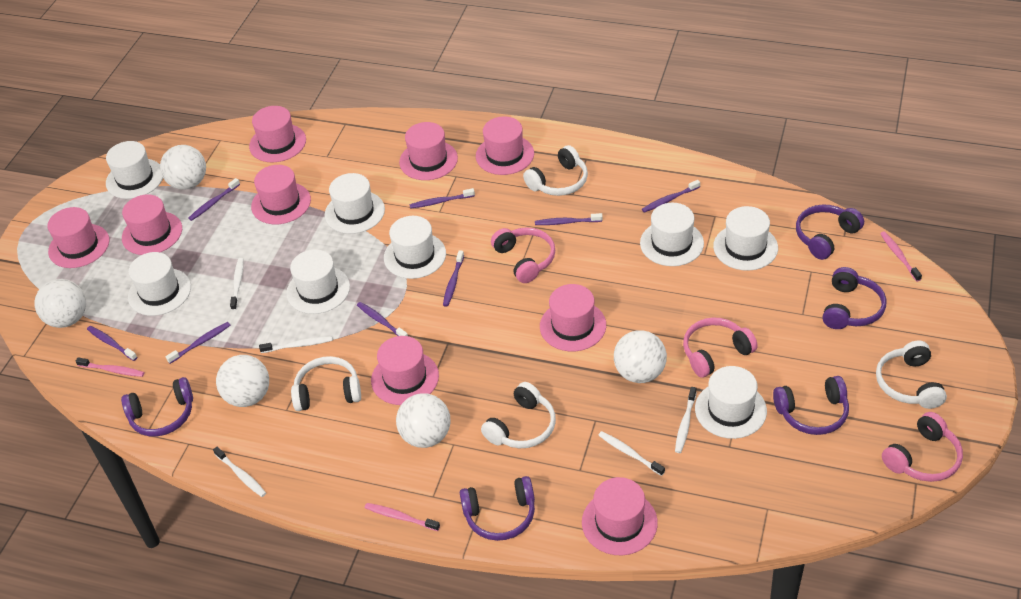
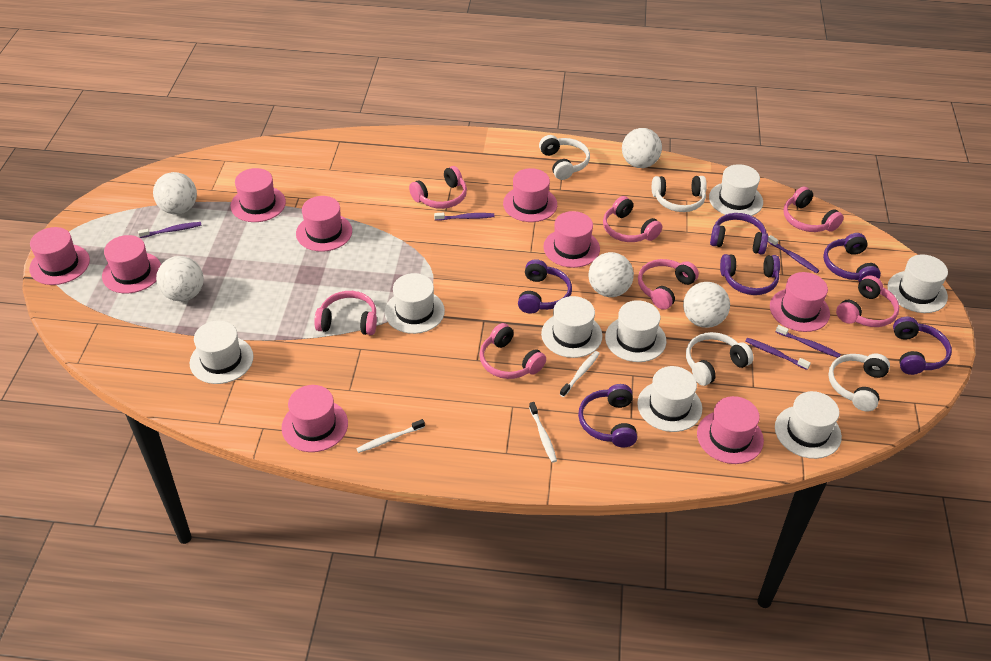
pink headphones: 3 -> 7
pink toothbrush: 3 -> 0
purple headphones: 5 -> 6
purple toothbrush: 8 -> 5
white toothbrush: 5 -> 3

